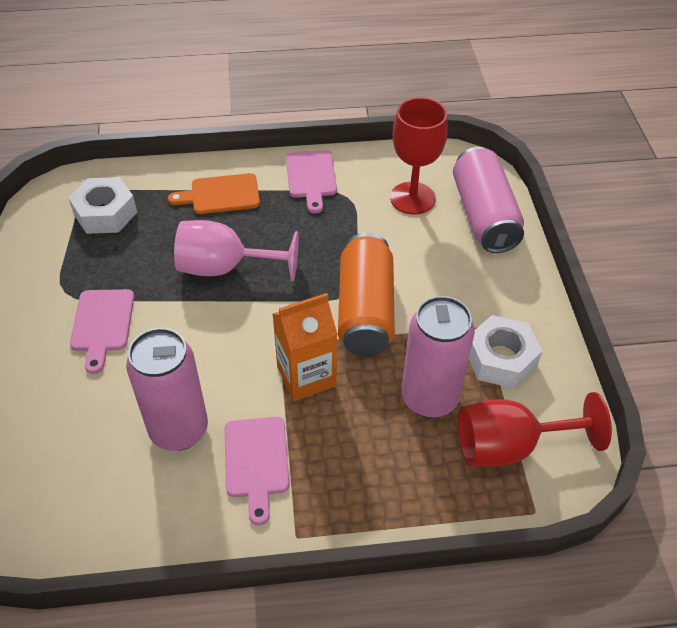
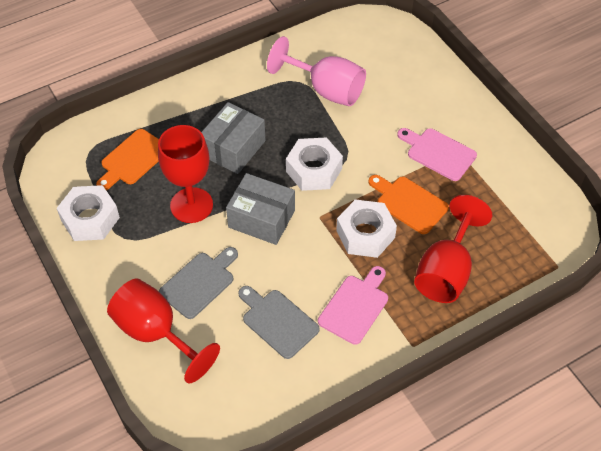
grey box: 0 -> 2
grey cutting board: 0 -> 2
orange can: 1 -> 0
orange carton: 1 -> 0
orange cutting board: 1 -> 2
pink can: 3 -> 0
pink cutting board: 3 -> 2
red goblet: 2 -> 3
white nut: 2 -> 3

